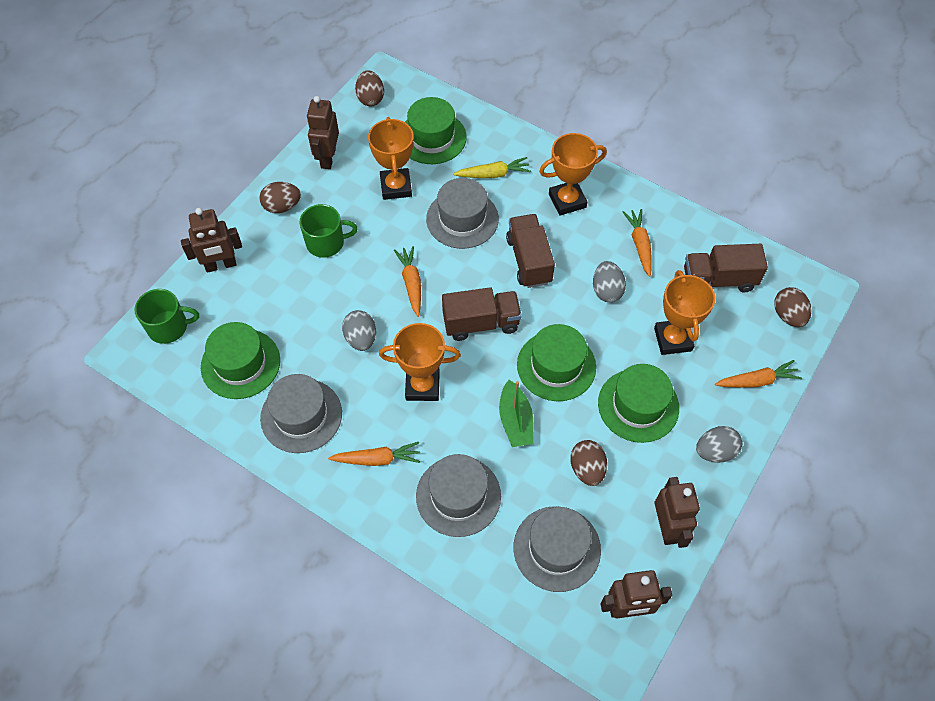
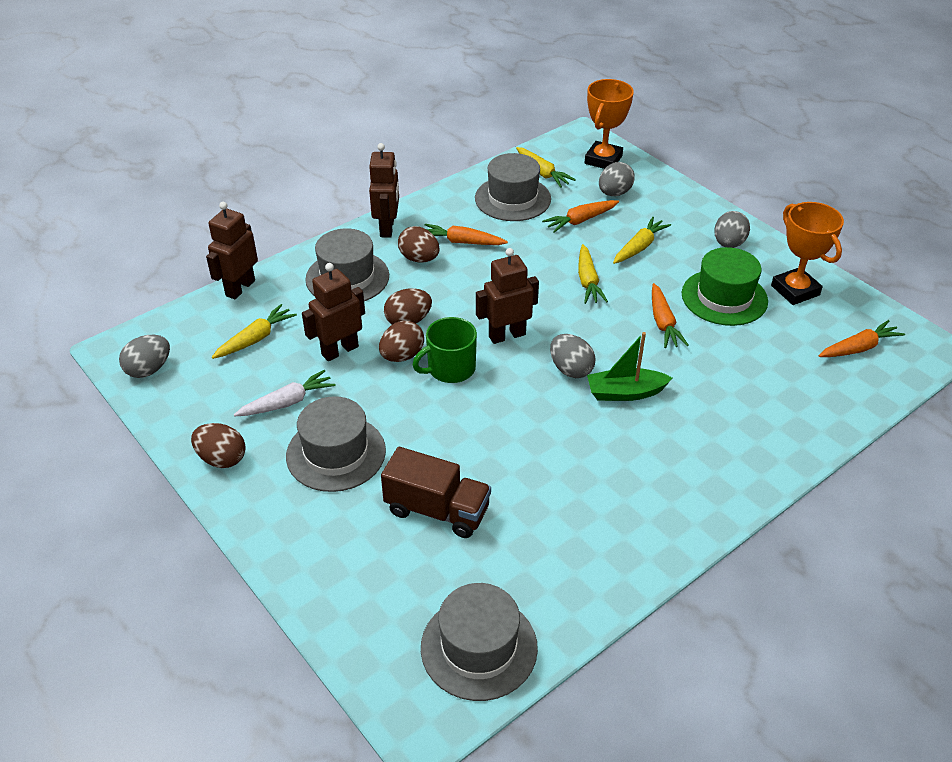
brown truck: 3 -> 1
green hat: 4 -> 1
green mug: 2 -> 1
grey egg: 3 -> 4
orange trophy: 4 -> 2
white carrot: 0 -> 1
yellow carrot: 1 -> 4

